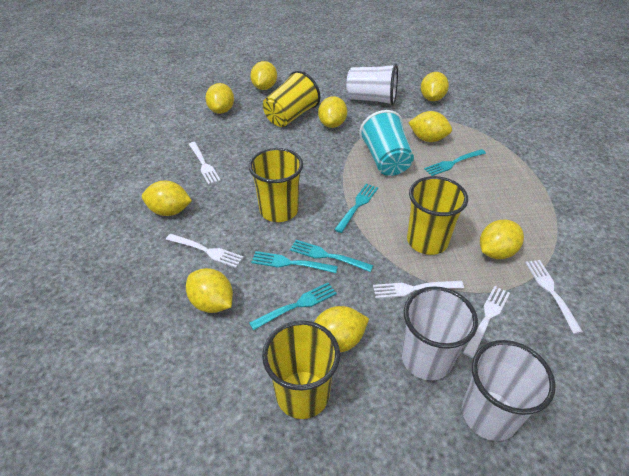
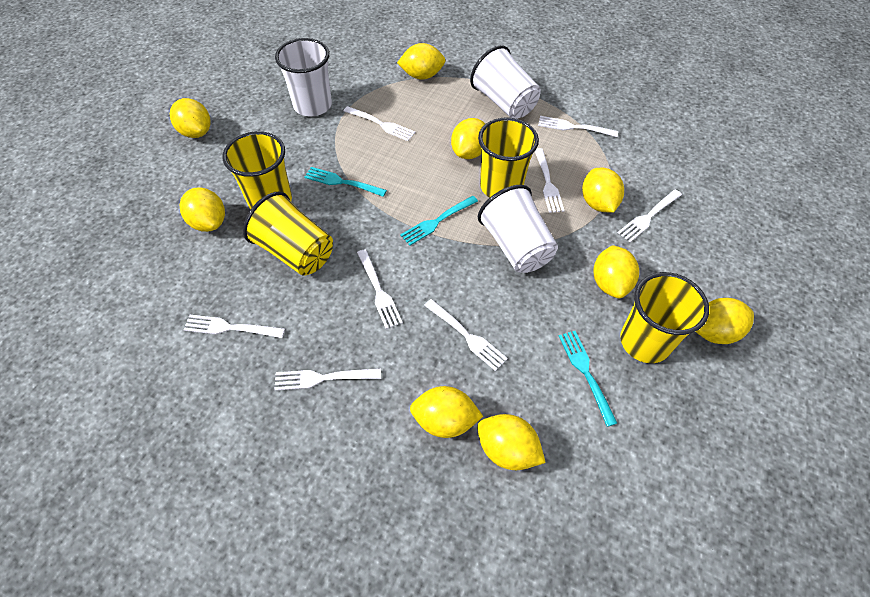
turquoise cup: 1 -> 0
turquoise fork: 5 -> 3
white fork: 5 -> 8

